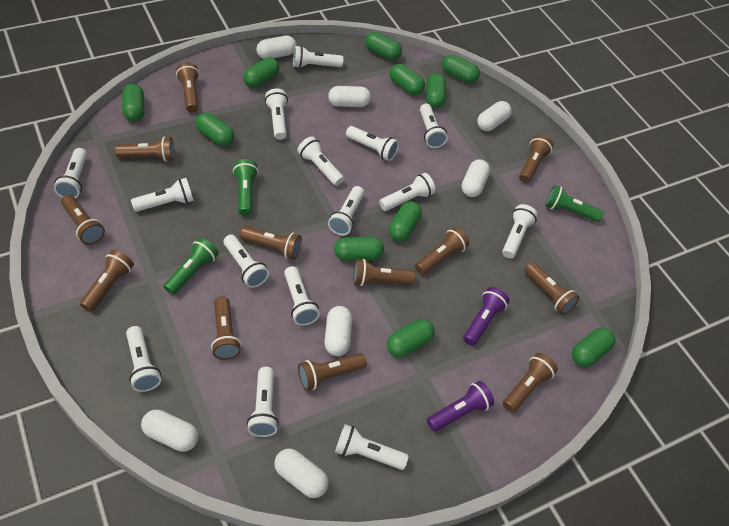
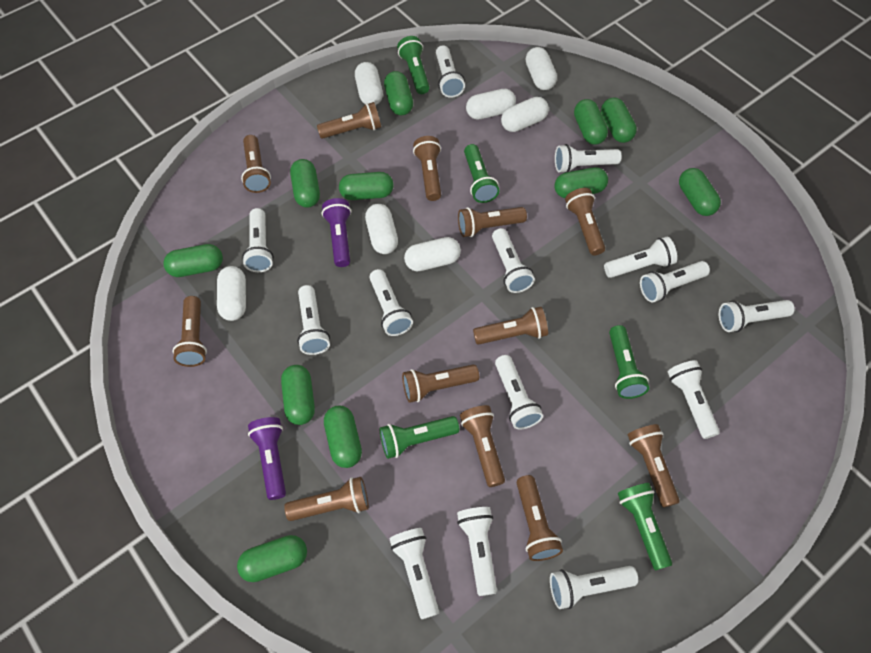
green flashlight: 3 -> 5
white flashlight: 15 -> 14

